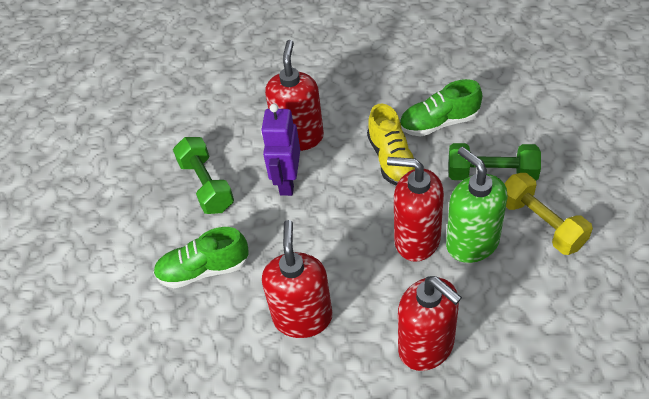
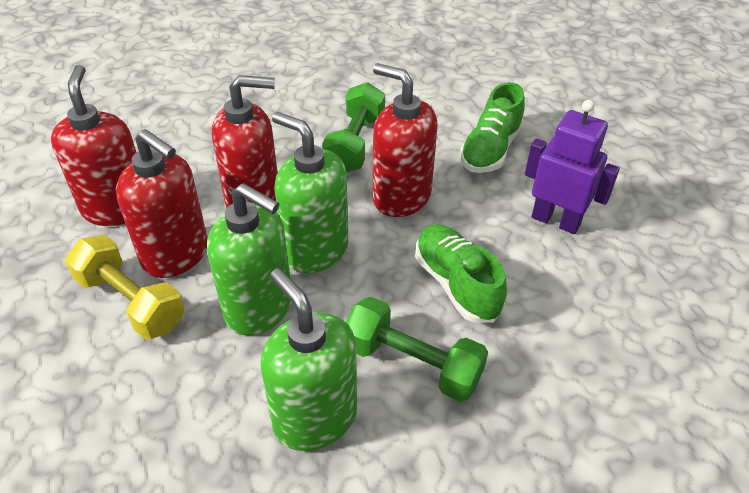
green soap dispenser: 1 -> 3
yellow shoe: 1 -> 0

